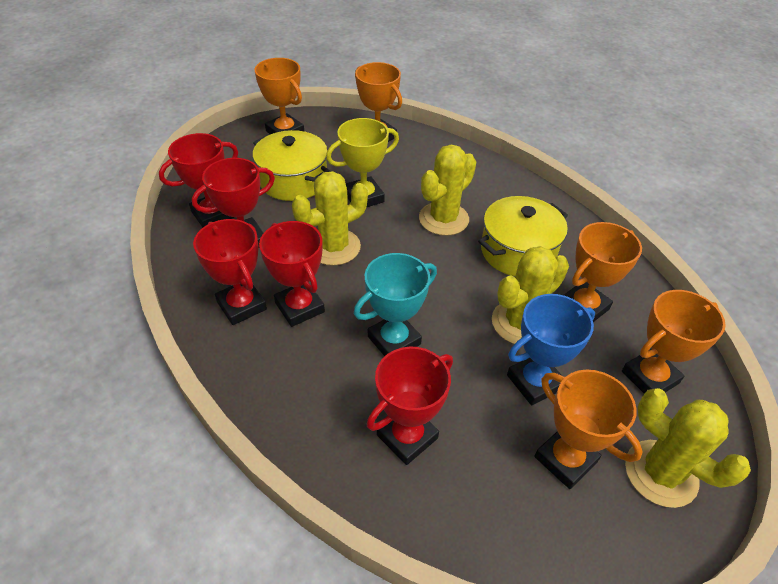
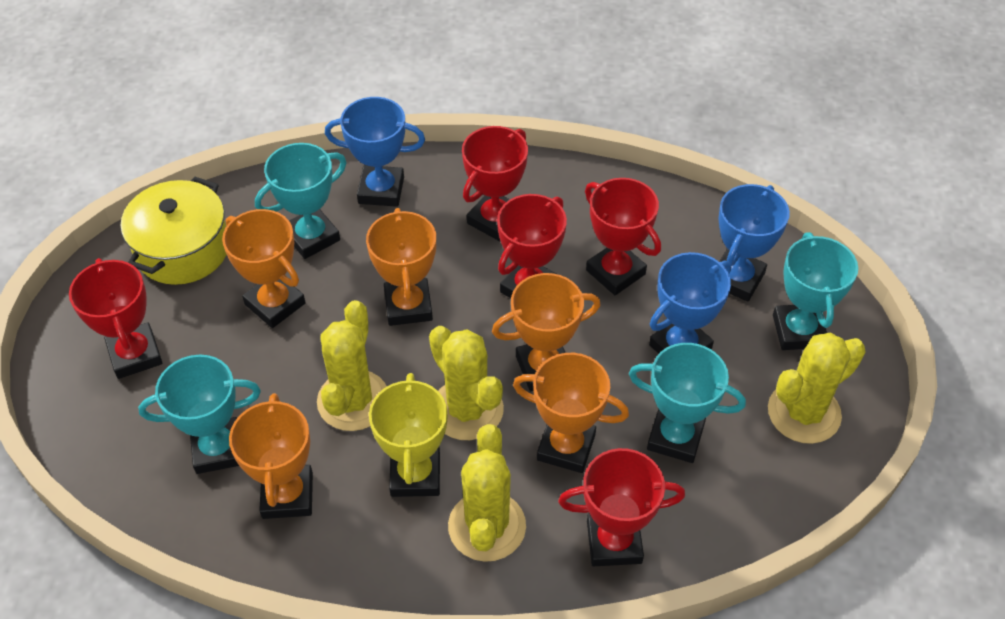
blue trophy: 1 -> 3
turquoise trophy: 1 -> 4
yellow pot: 2 -> 1

